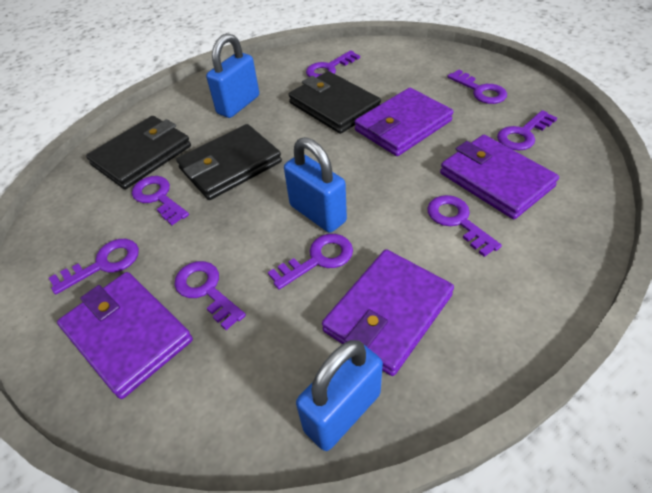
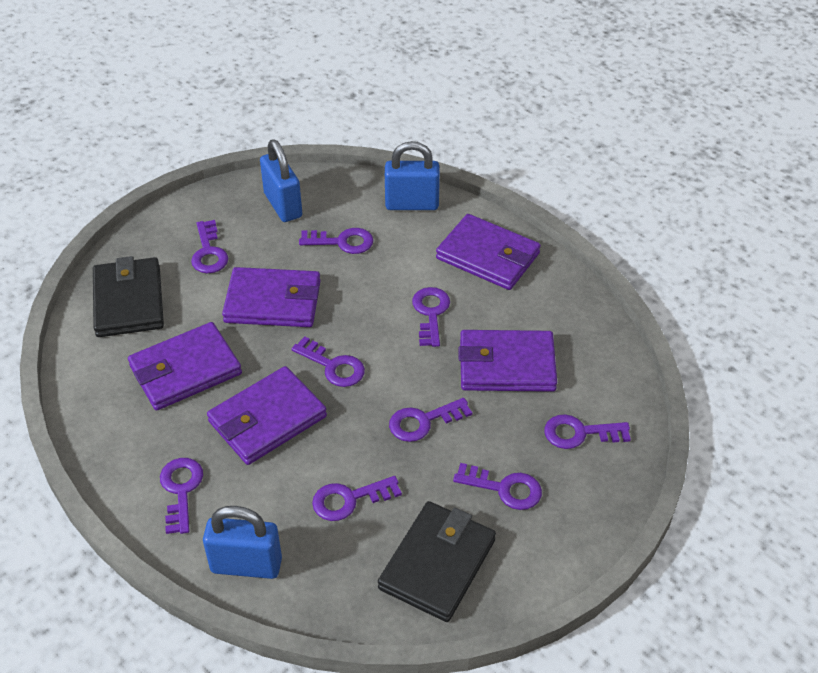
black wallet: 3 -> 2
purple key: 8 -> 9
purple wallet: 4 -> 5

